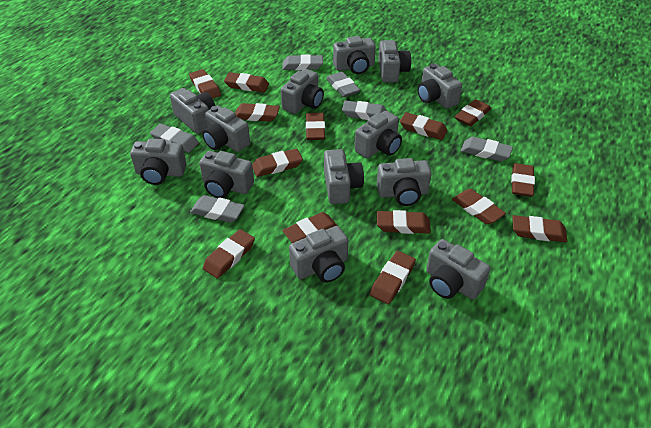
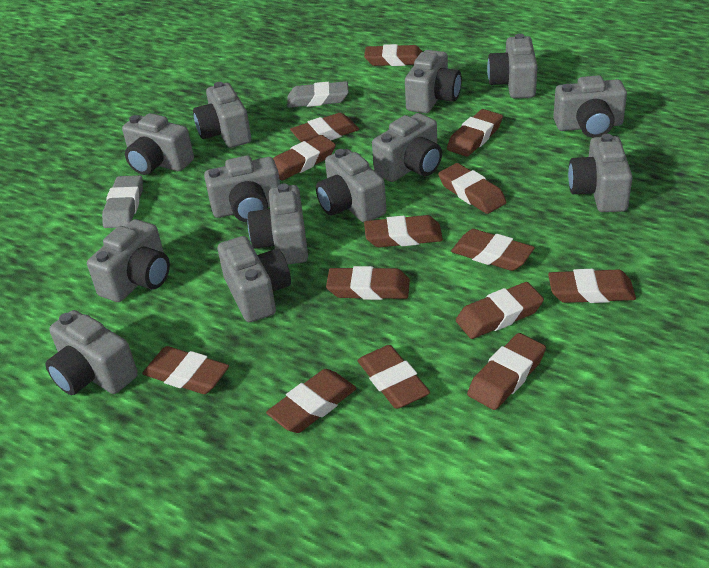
grey eraser: 6 -> 2

